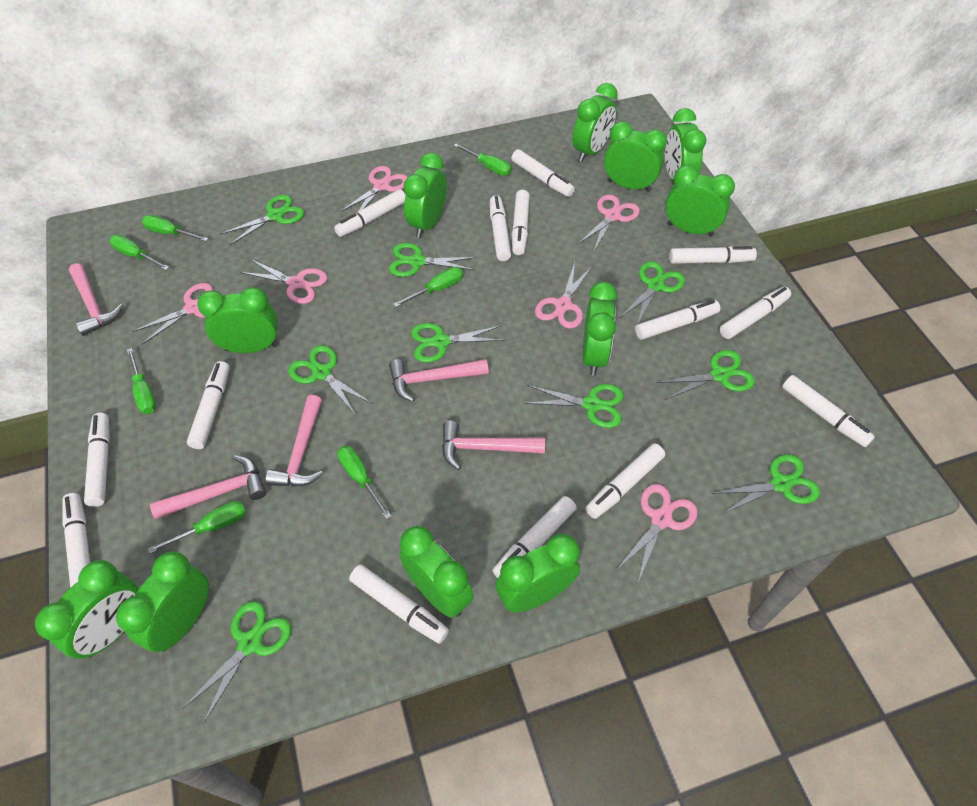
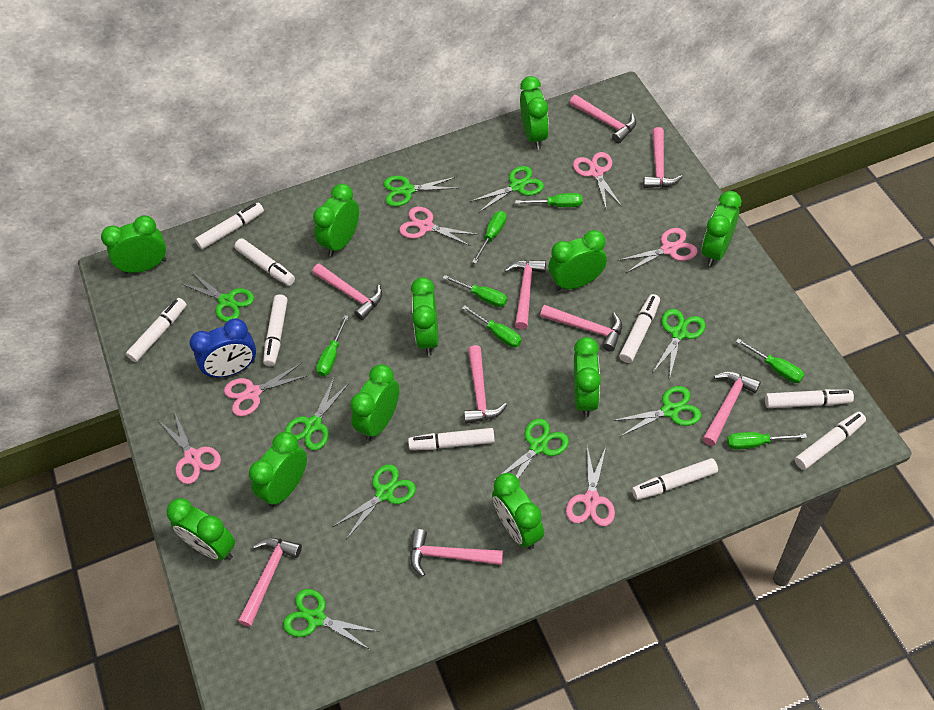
blue clock: 0 -> 1
pink hammer: 5 -> 9
white marker: 14 -> 9

